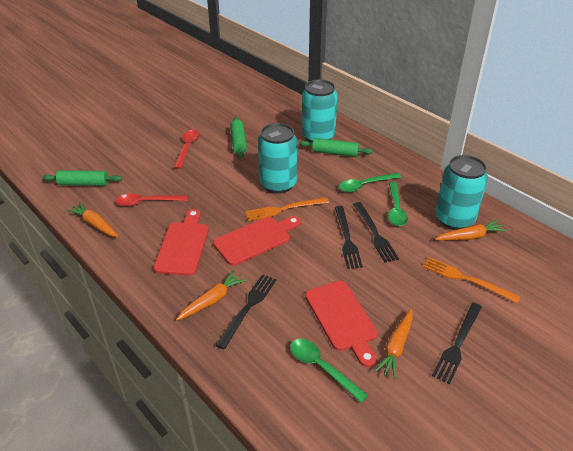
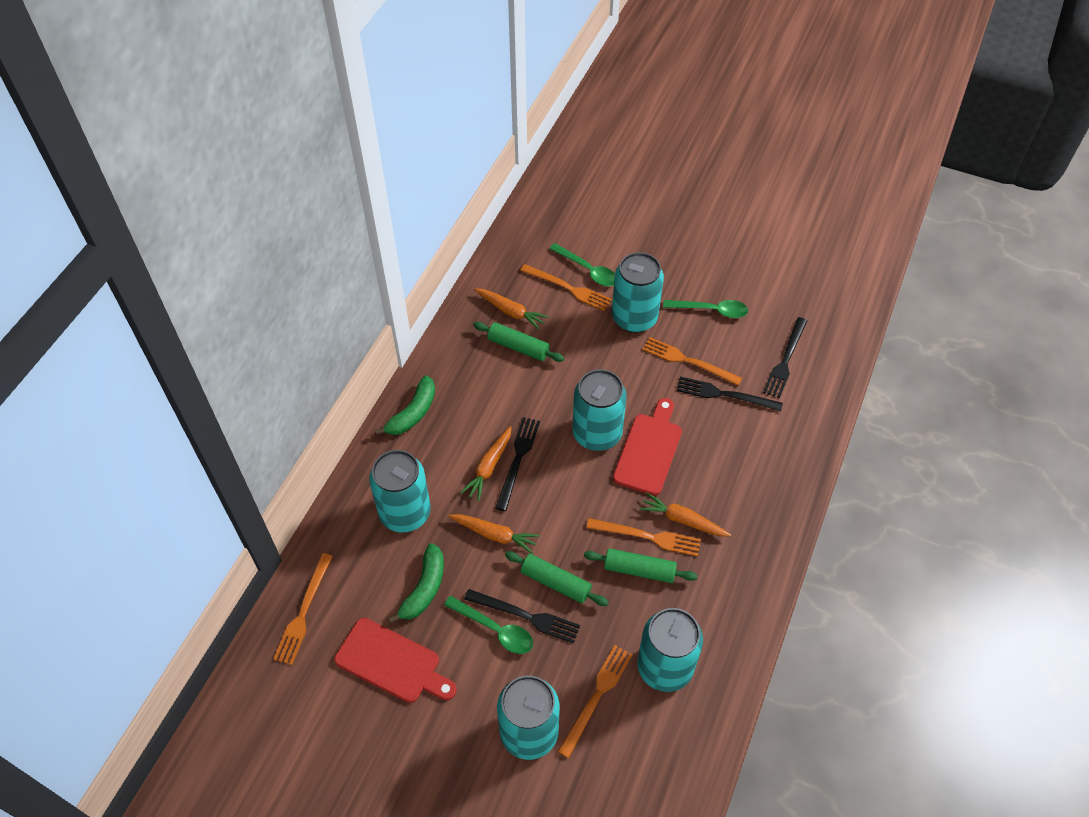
green banana: 0 -> 2
orange fork: 2 -> 5
red cutting board: 3 -> 2
red spoon: 2 -> 0
turquoise can: 3 -> 5

